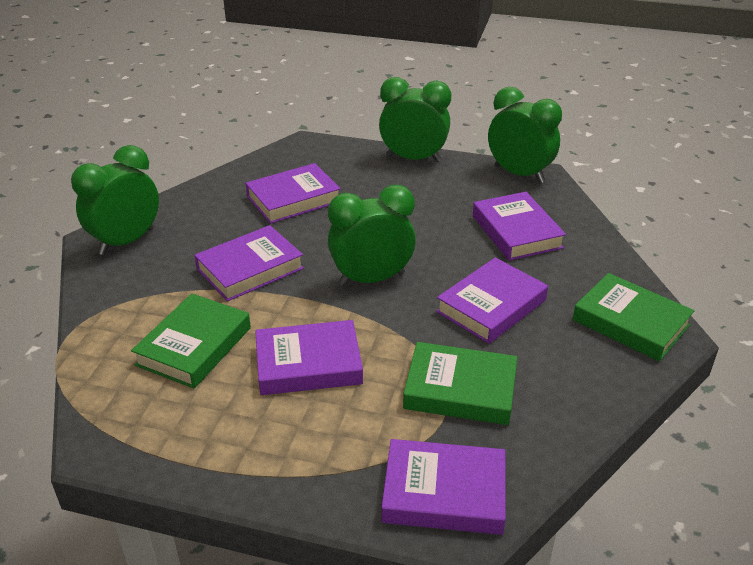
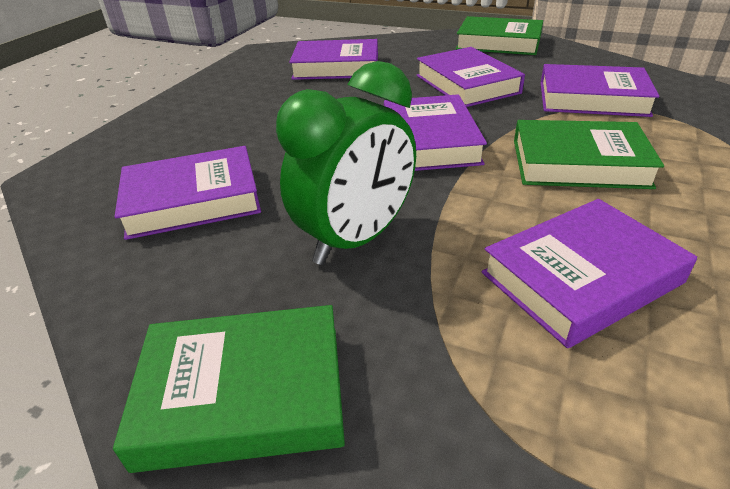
green clock: 4 -> 1

